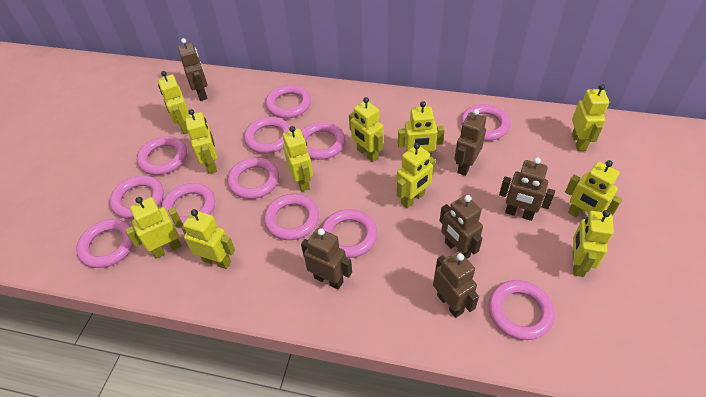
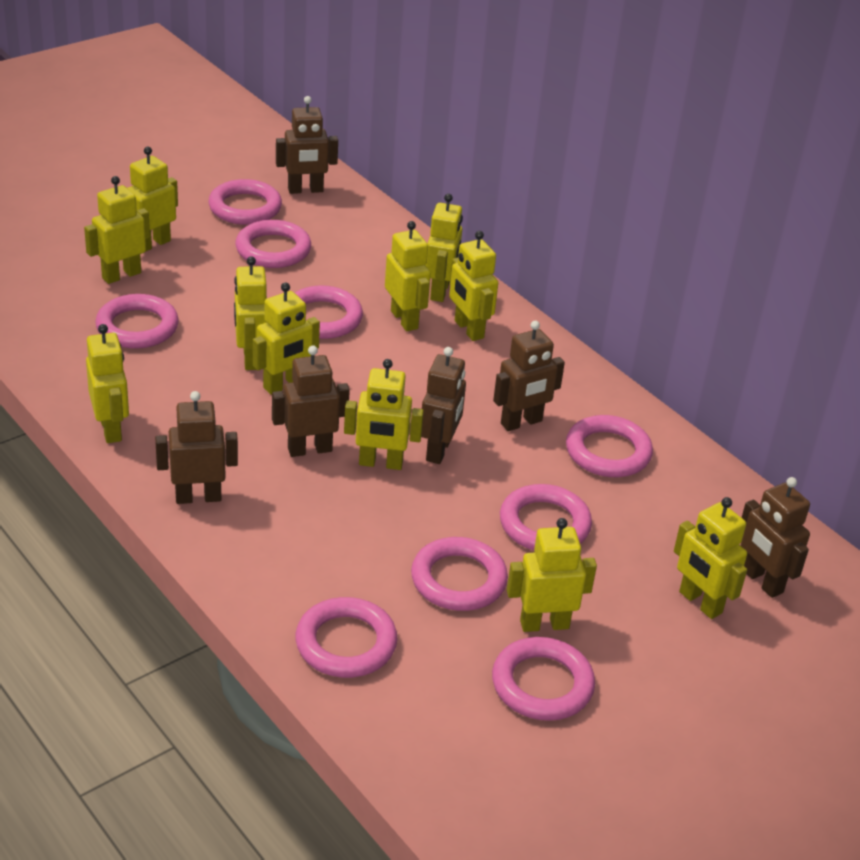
pink ring: 12 -> 9

